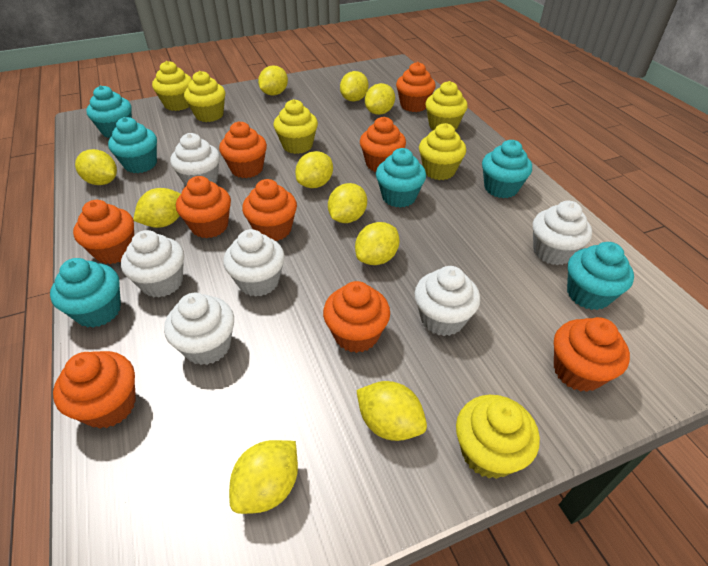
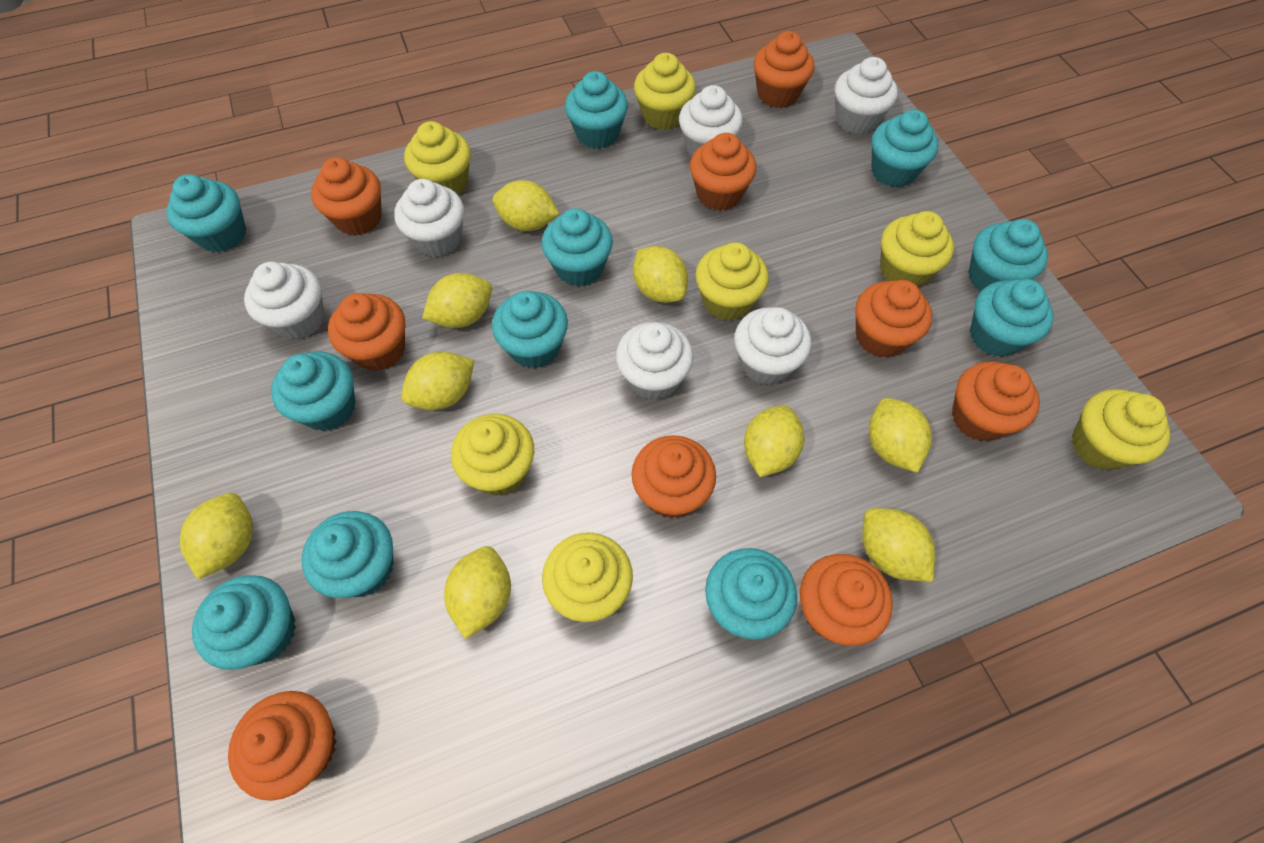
turquoise cupcake: 6 -> 11
yellow cupcake: 6 -> 7
yellow lemon: 10 -> 9

